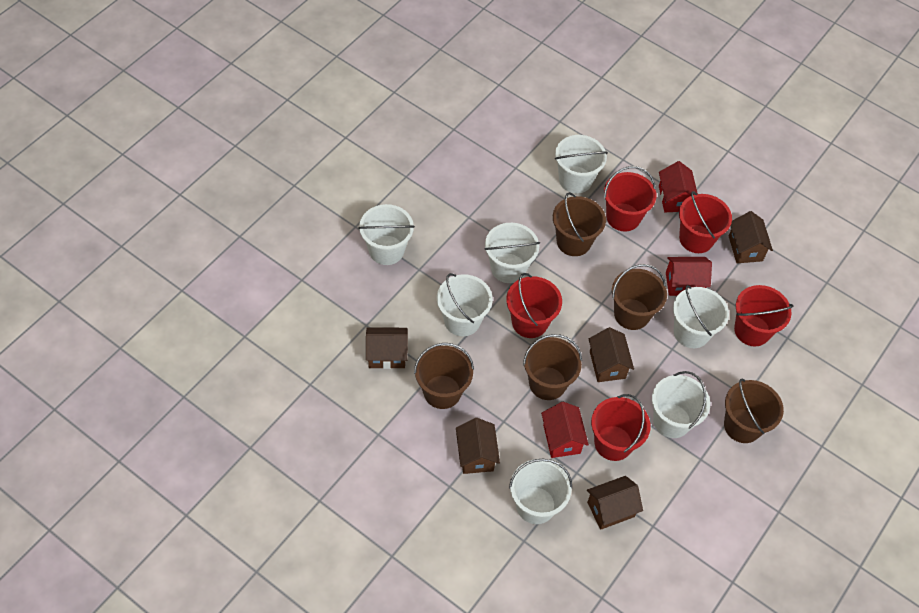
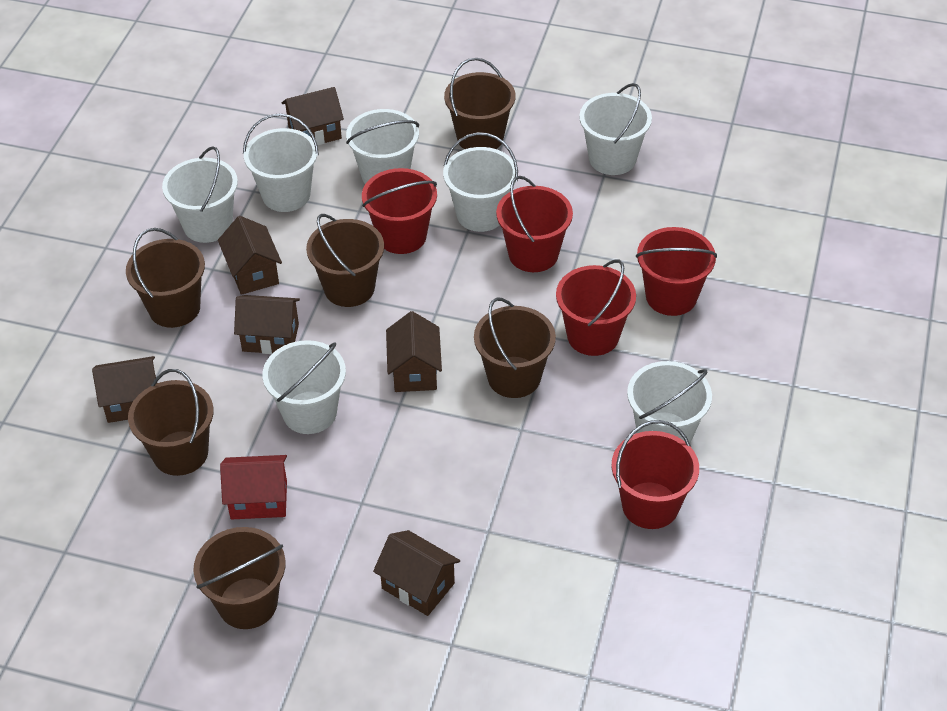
brown bucket: 5 -> 6
brown house: 5 -> 6
red house: 3 -> 1

